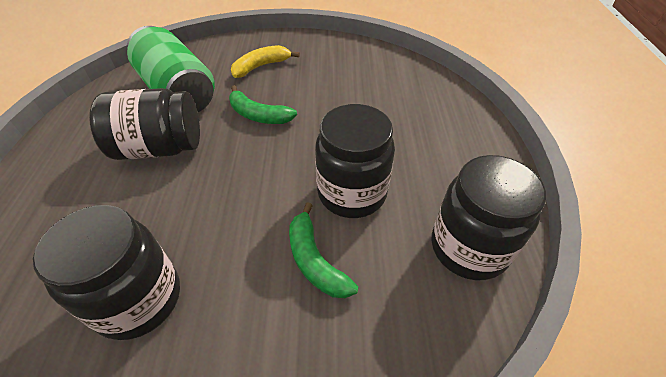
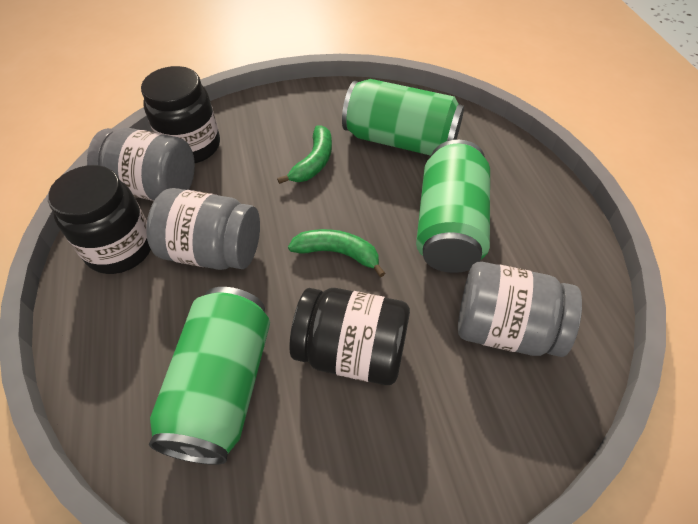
black jar: 4 -> 3
green can: 1 -> 3
grey jar: 0 -> 3
yellow banana: 1 -> 0

